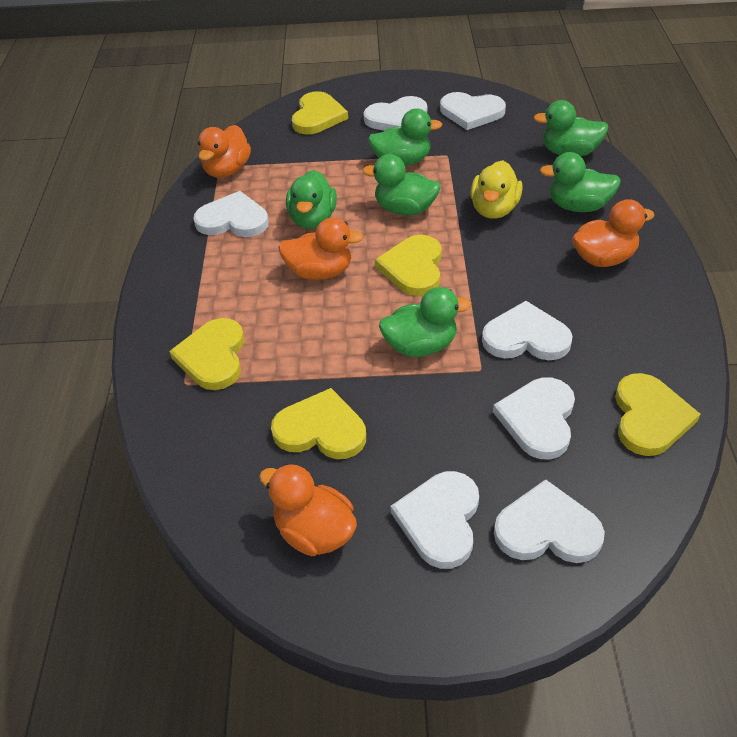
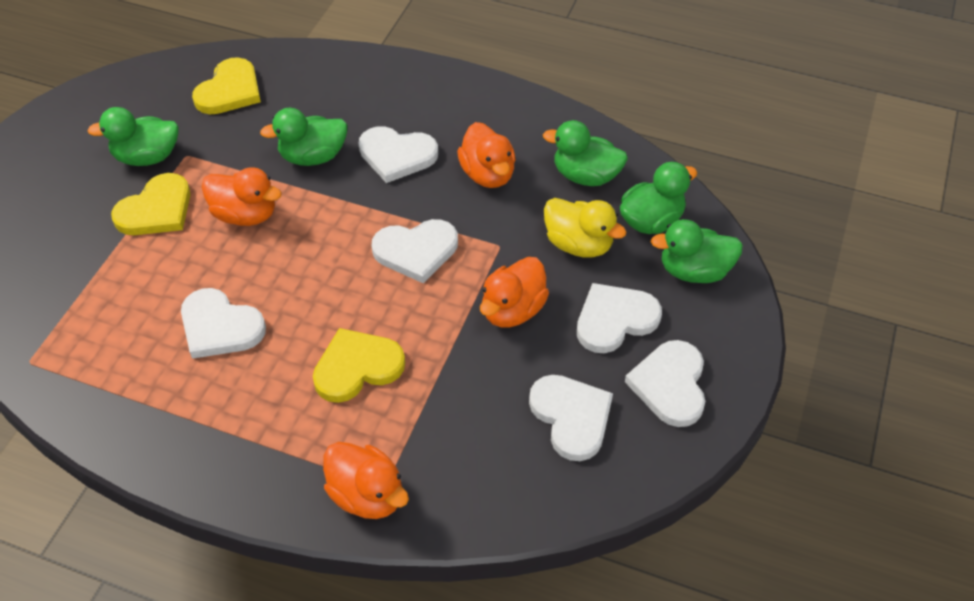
green duck: 6 -> 5
white heart: 7 -> 6
yellow heart: 5 -> 3

